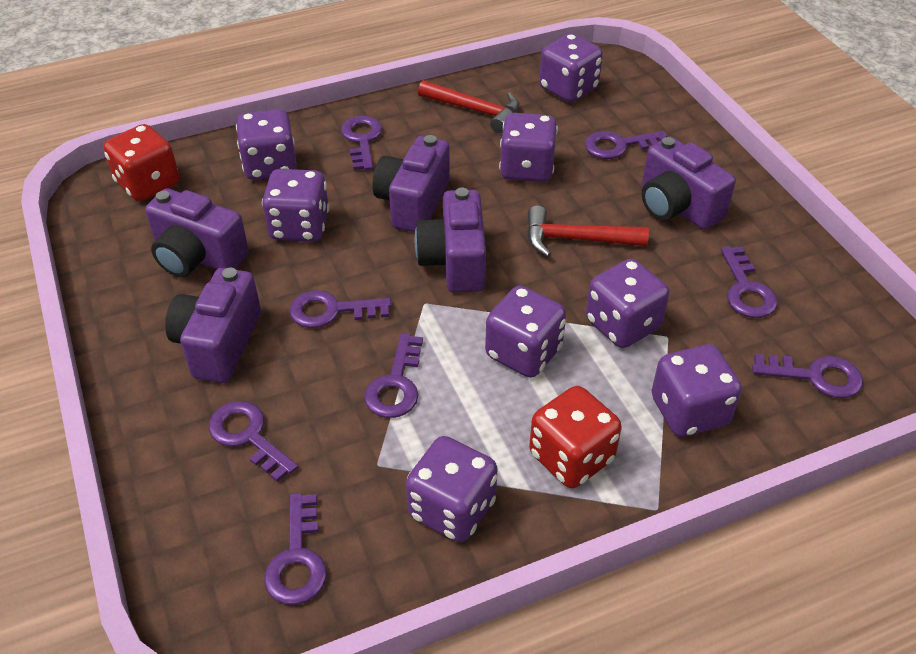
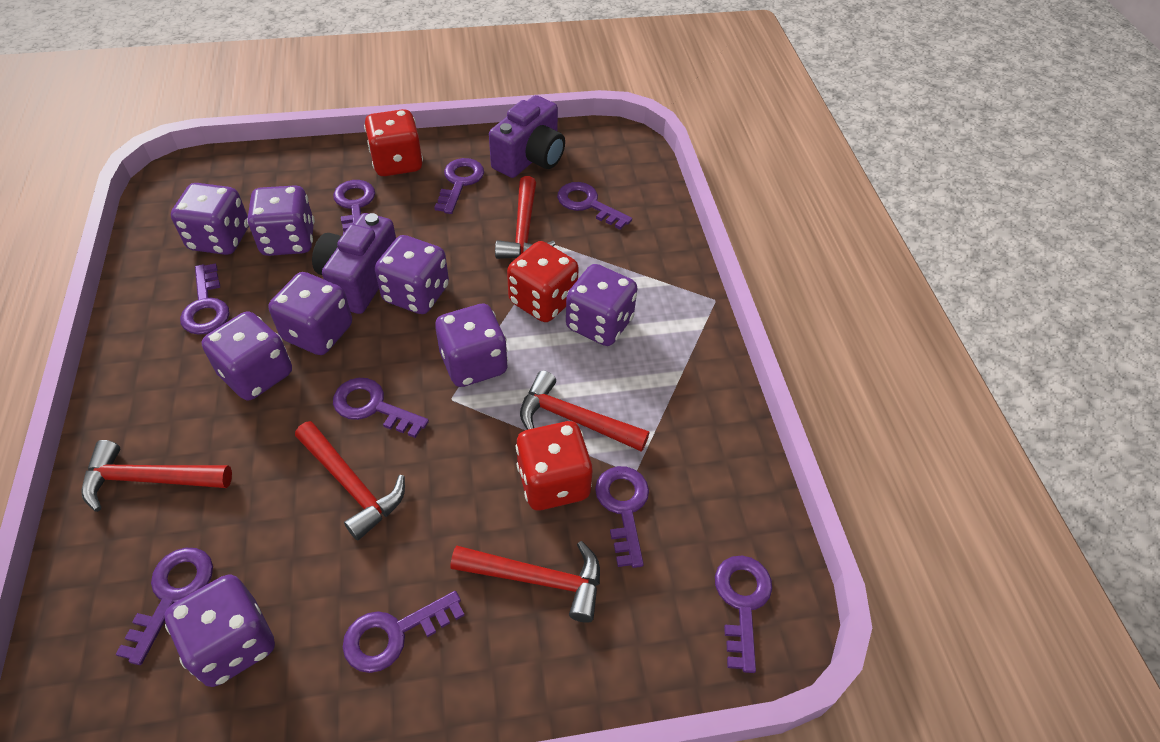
purple camera: 5 -> 2
purple key: 8 -> 9
red dice: 2 -> 3
red hammer: 2 -> 5

